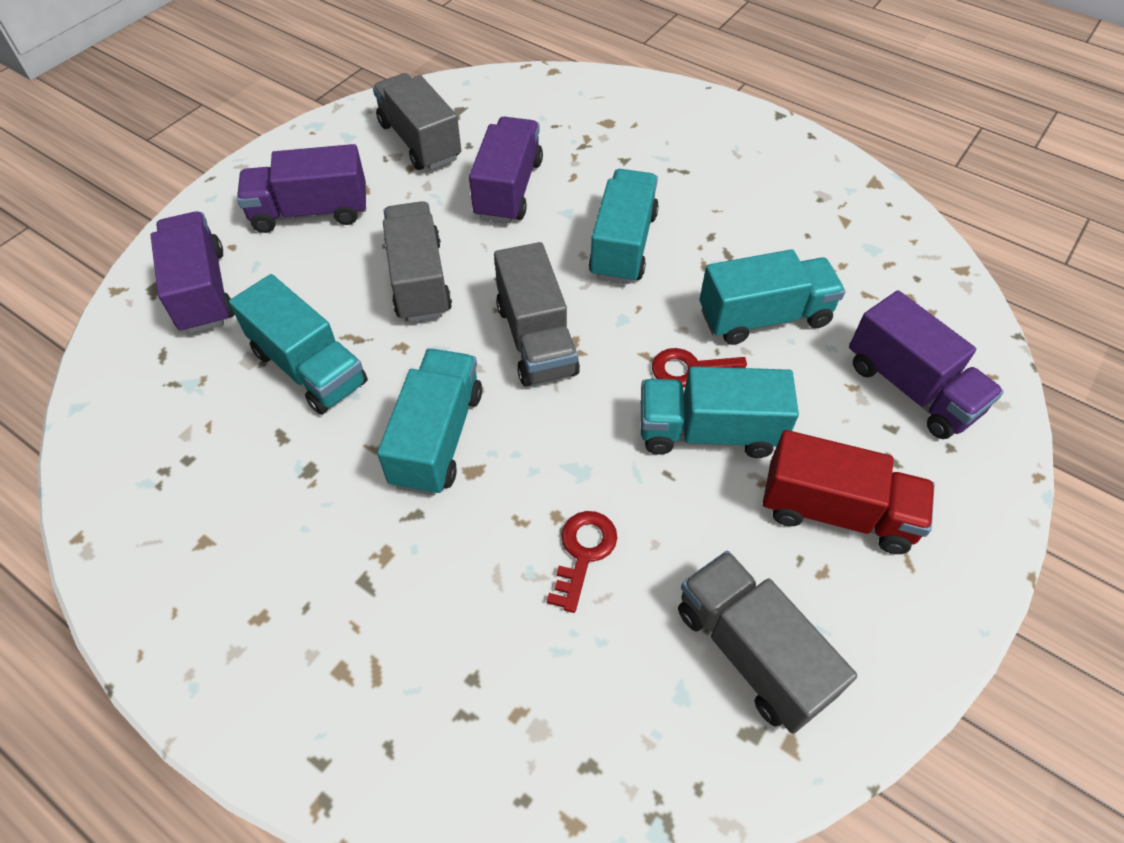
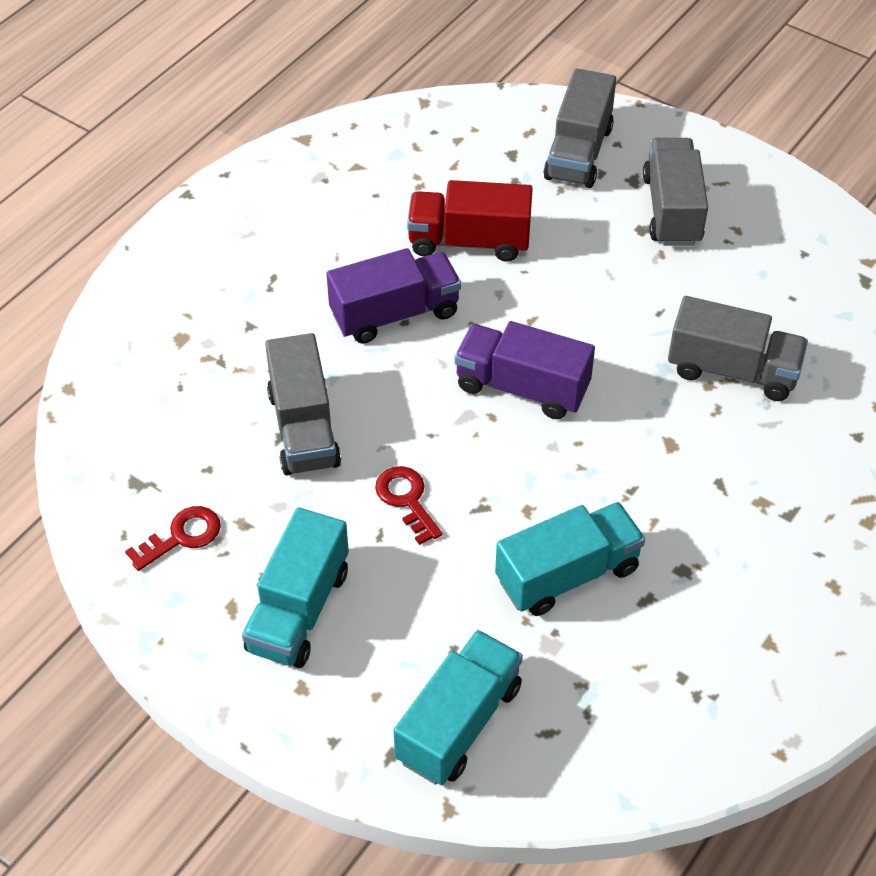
purple truck: 4 -> 2
turquoise truck: 5 -> 3

